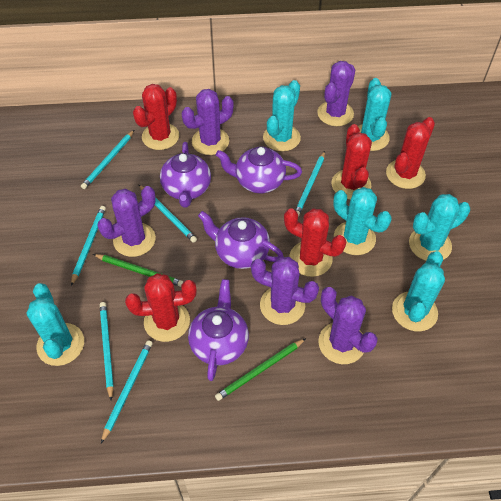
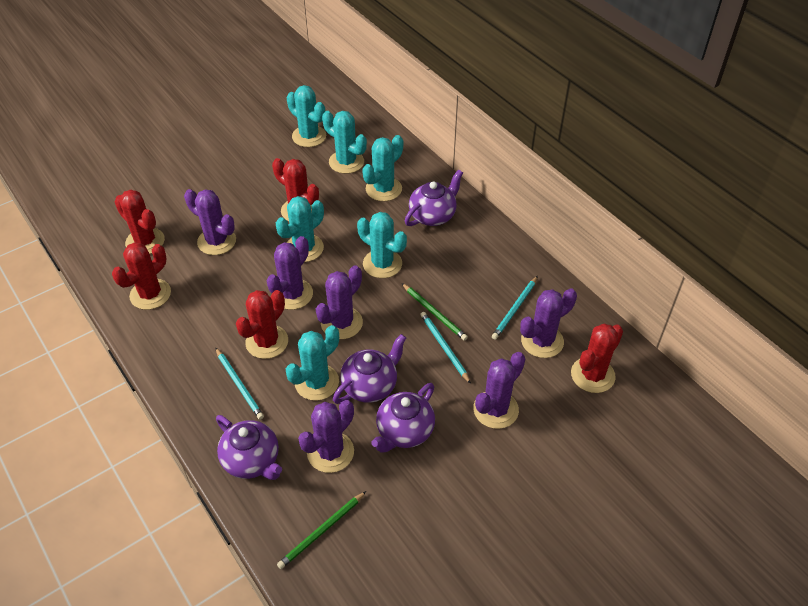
purple cactus: 5 -> 6
turquoise pencil: 6 -> 3

